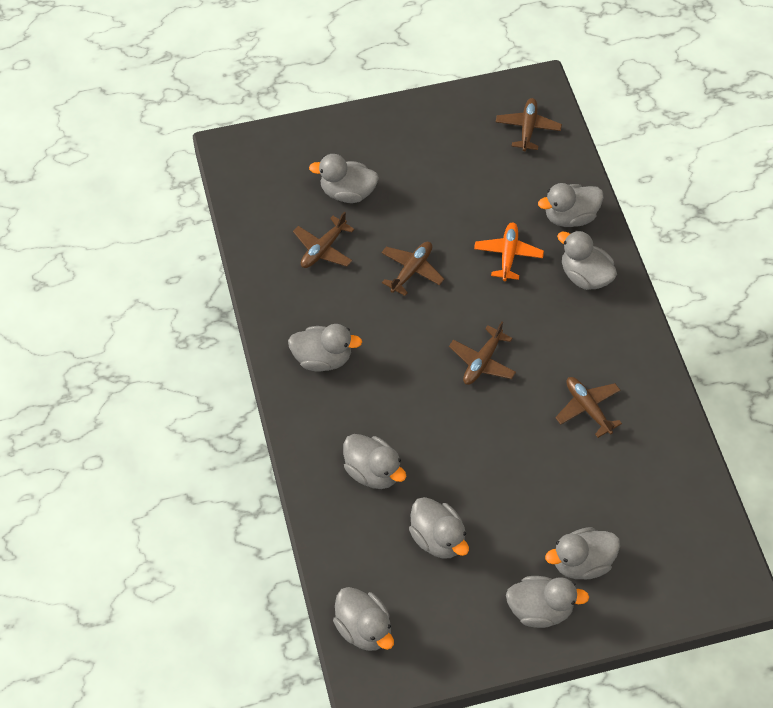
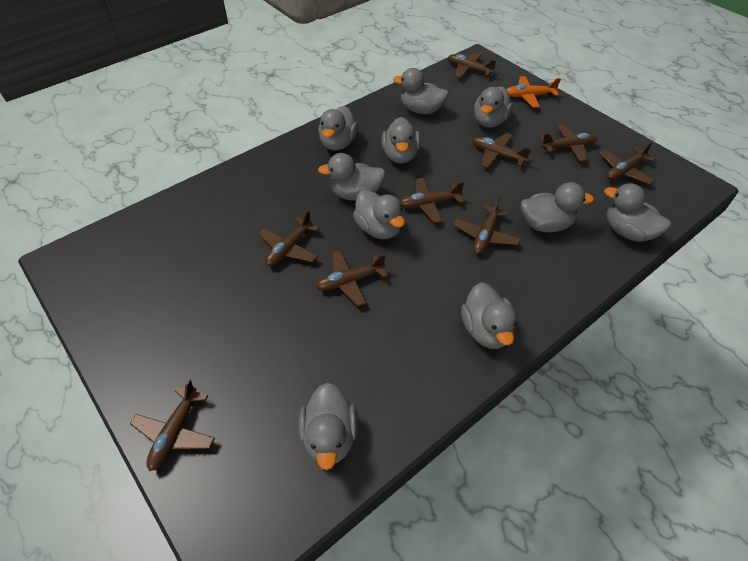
brown plane: 5 -> 9
grey duck: 9 -> 10

